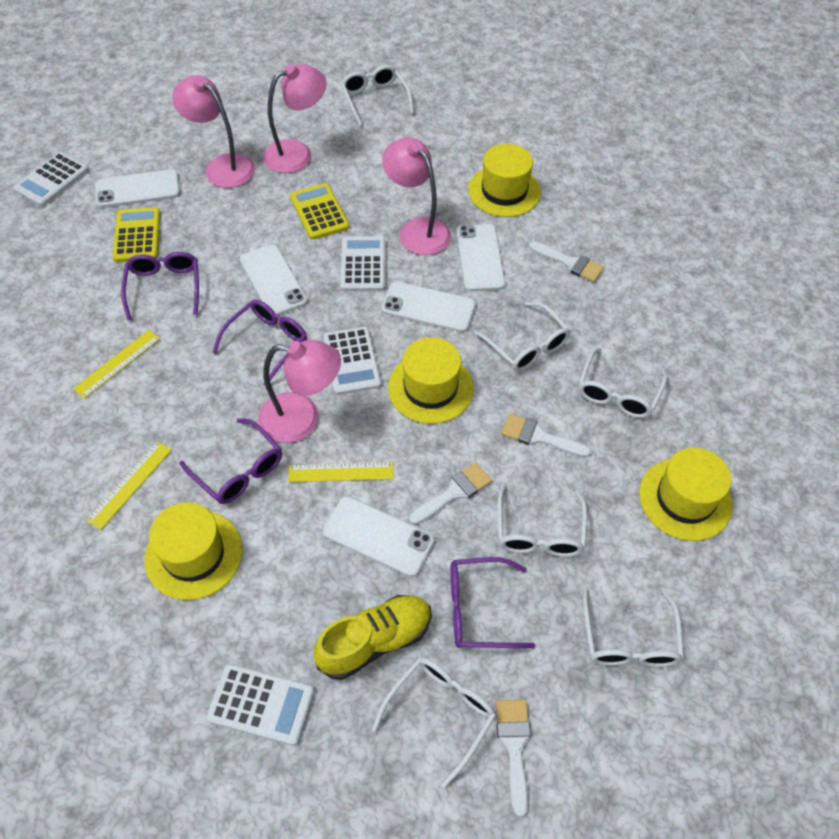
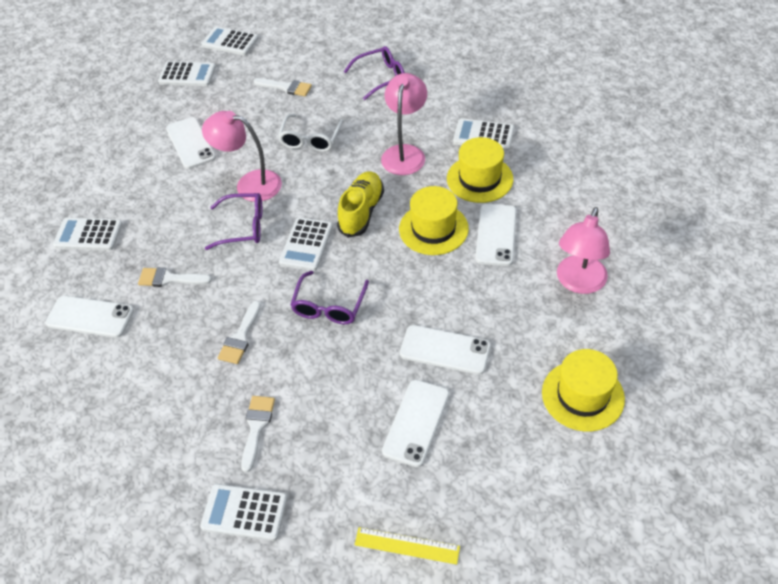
pink lamp: 4 -> 3
purple glasses: 4 -> 3
white calculator: 4 -> 6
white glasses: 6 -> 1
yellow calculator: 2 -> 0
yellow hat: 4 -> 3
yellow ruler: 3 -> 1

